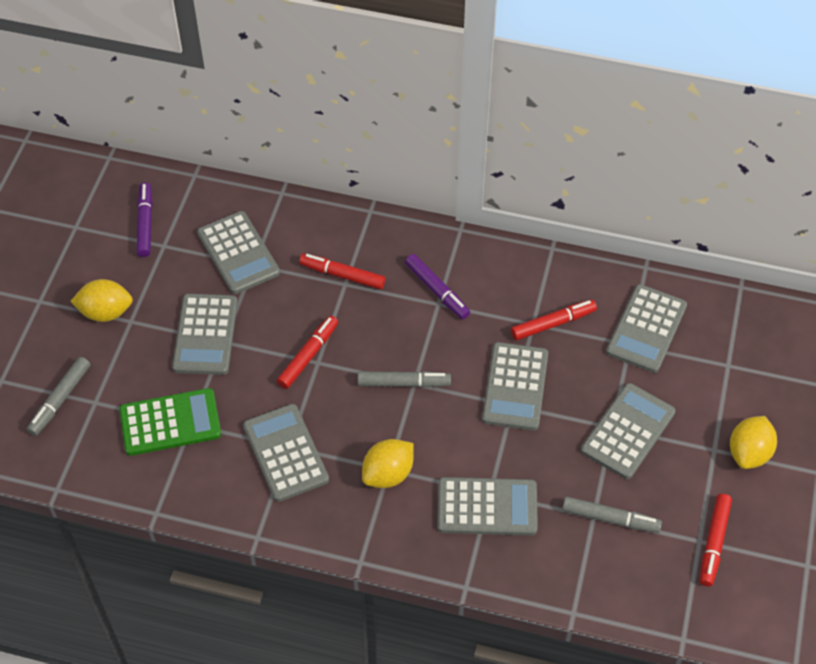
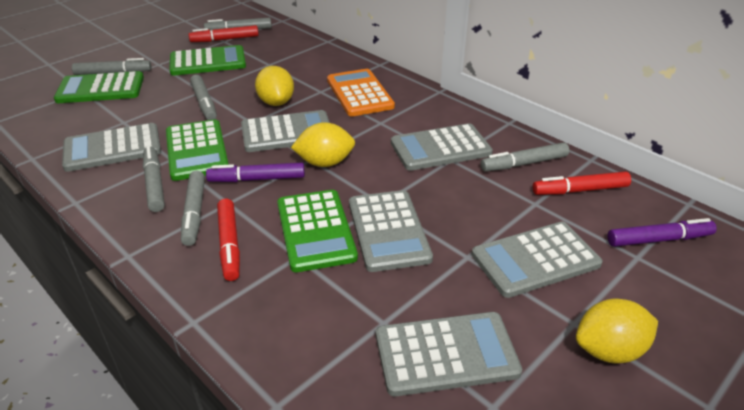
green calculator: 1 -> 4
grey calculator: 7 -> 6
grey marker: 3 -> 6
orange calculator: 0 -> 1
red marker: 4 -> 3

